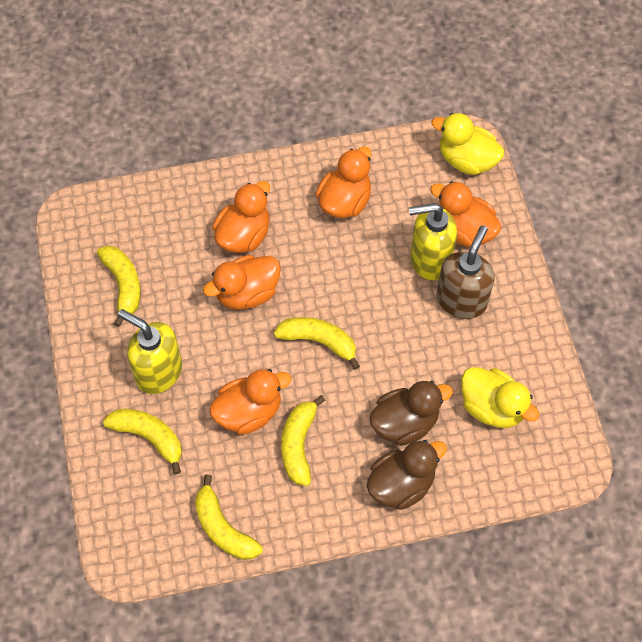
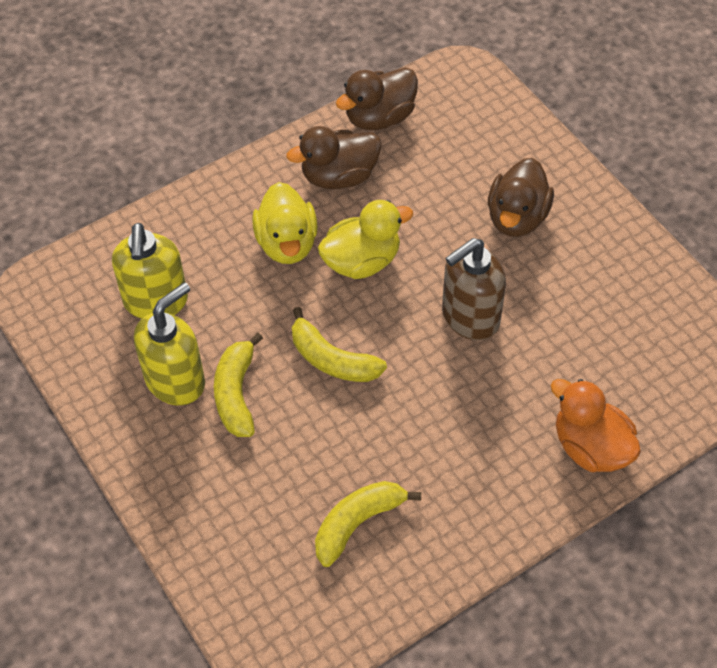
brown duck: 2 -> 3
orange duck: 5 -> 1
yellow banana: 5 -> 3

